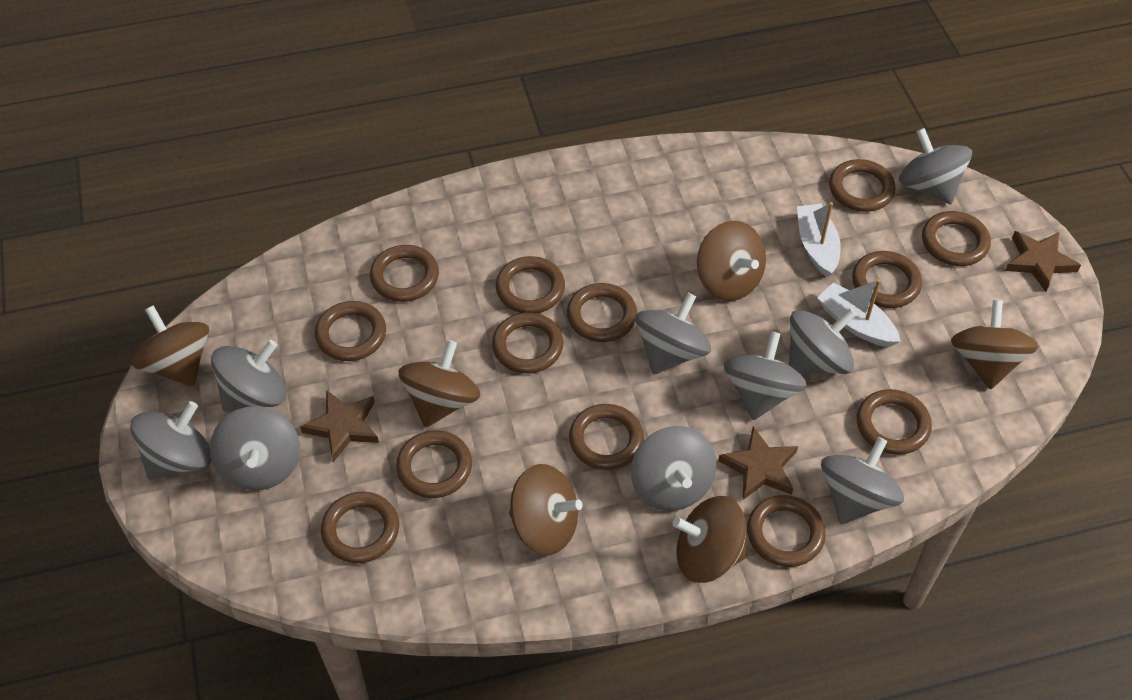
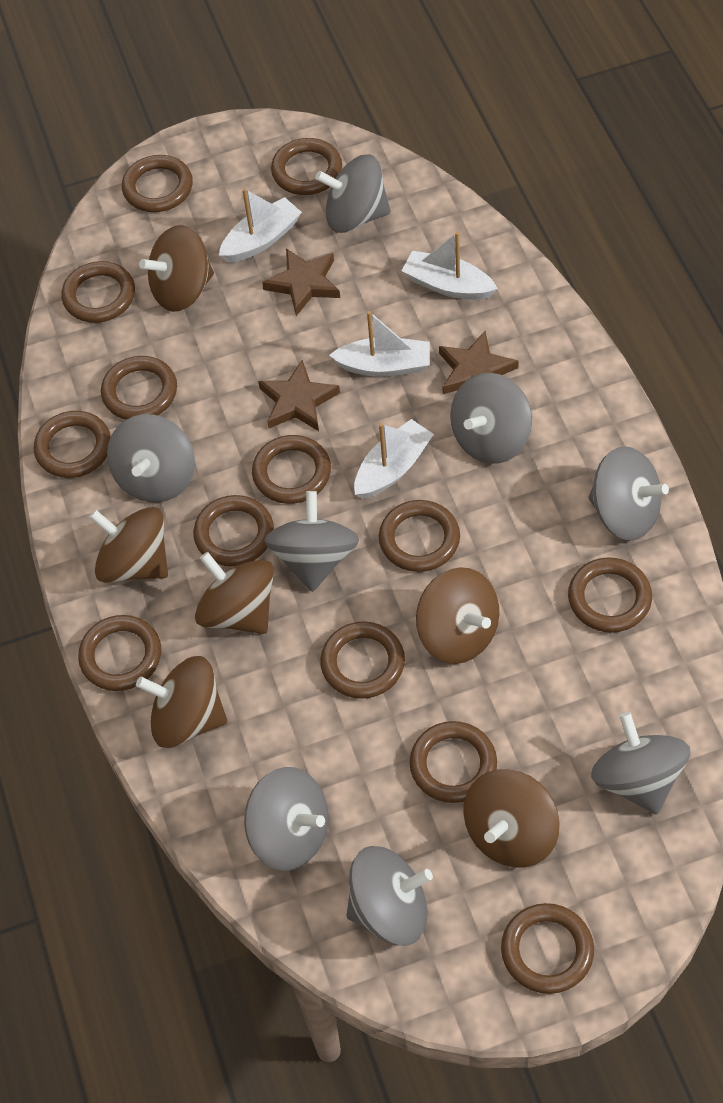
grey spinning top: 9 -> 8
white boat: 2 -> 4

